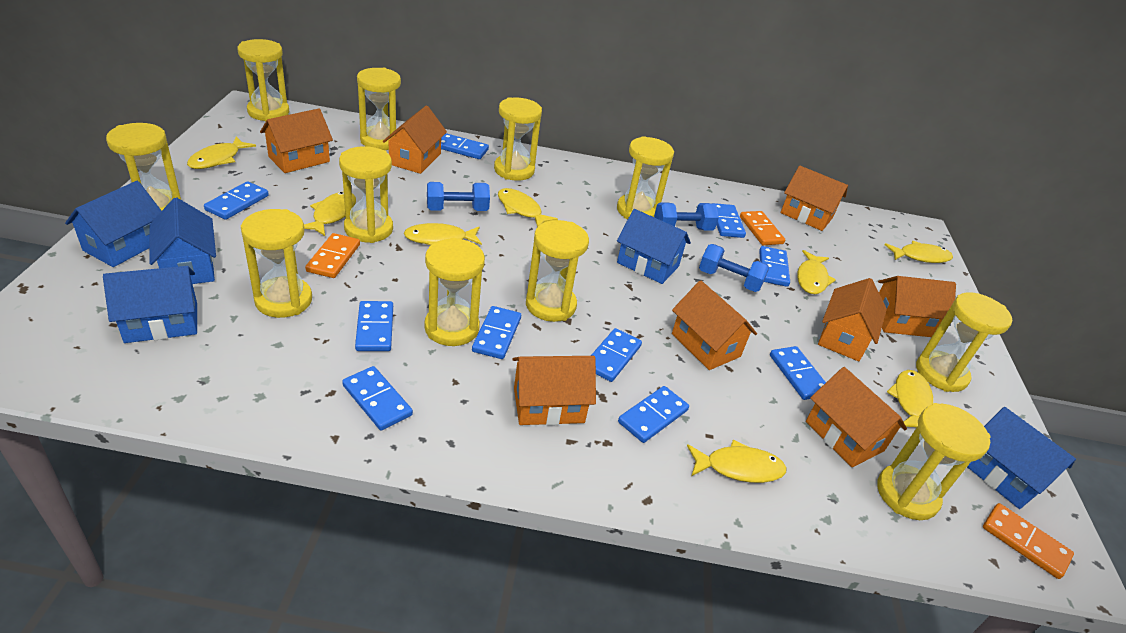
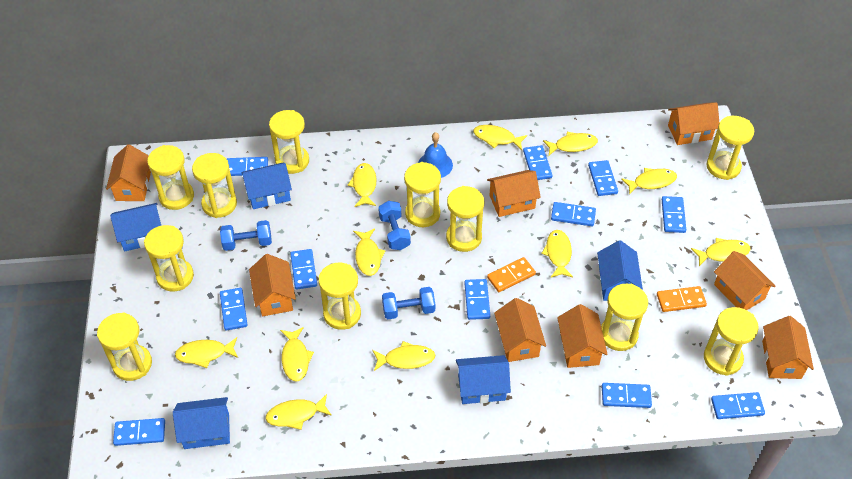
blue bell: 0 -> 1
blue domino: 10 -> 11
orange domino: 3 -> 2
yellow fish: 8 -> 11

